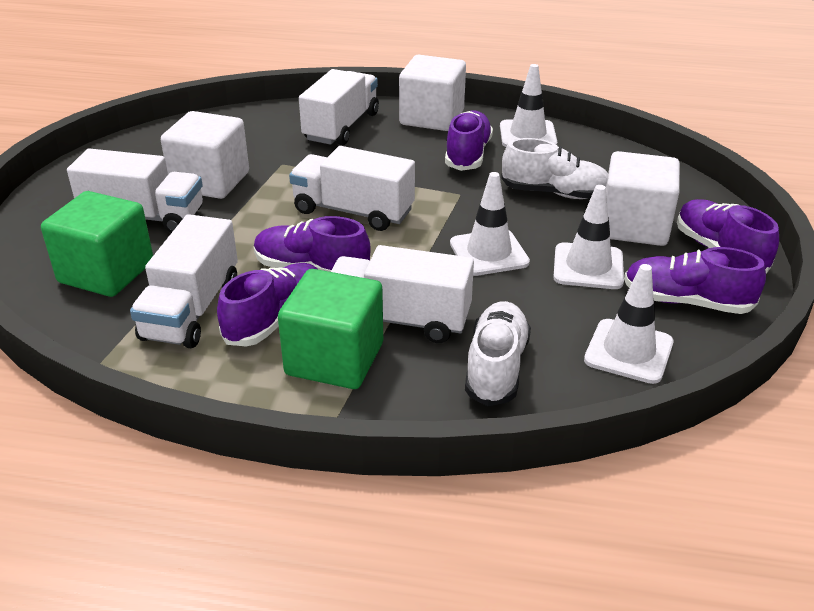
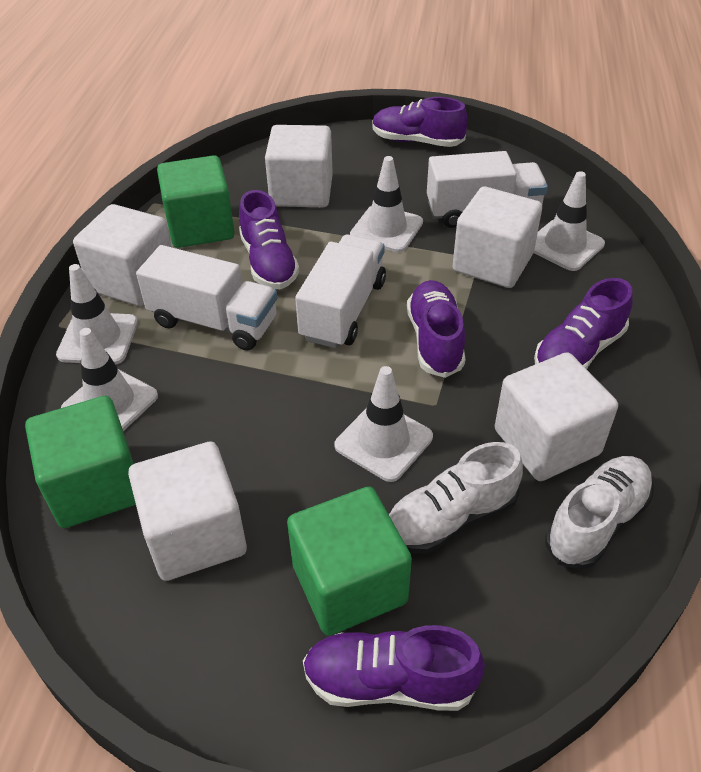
green cube: 2 -> 3
white cube: 3 -> 5
white traffic cone: 4 -> 5
white truck: 5 -> 3

